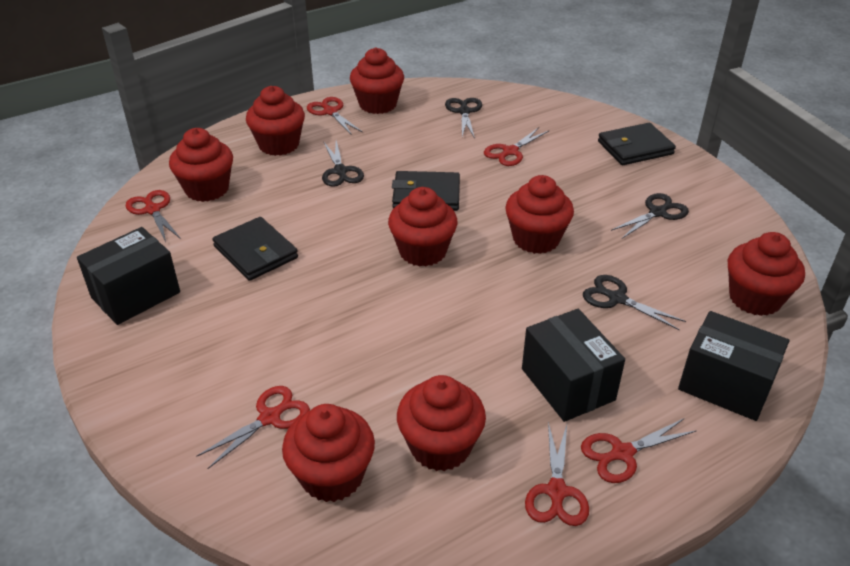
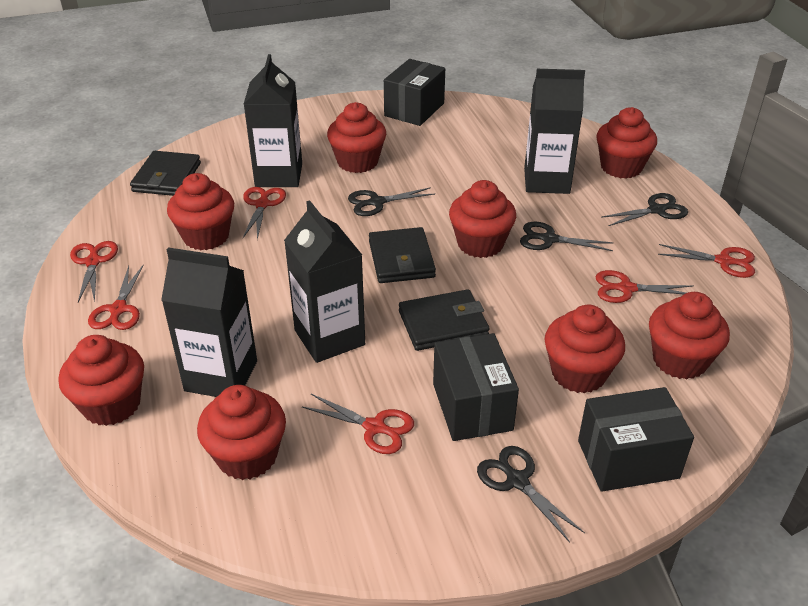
black carton: 0 -> 4

